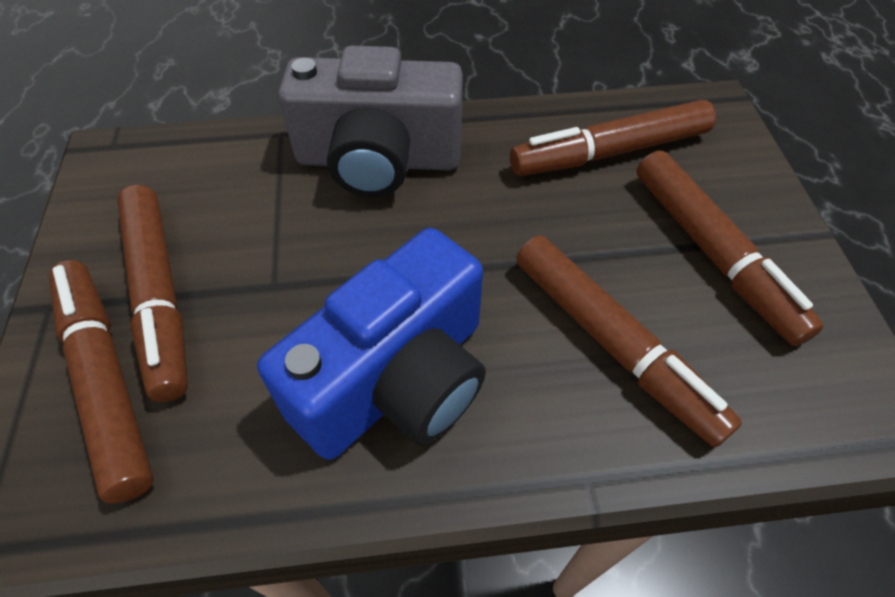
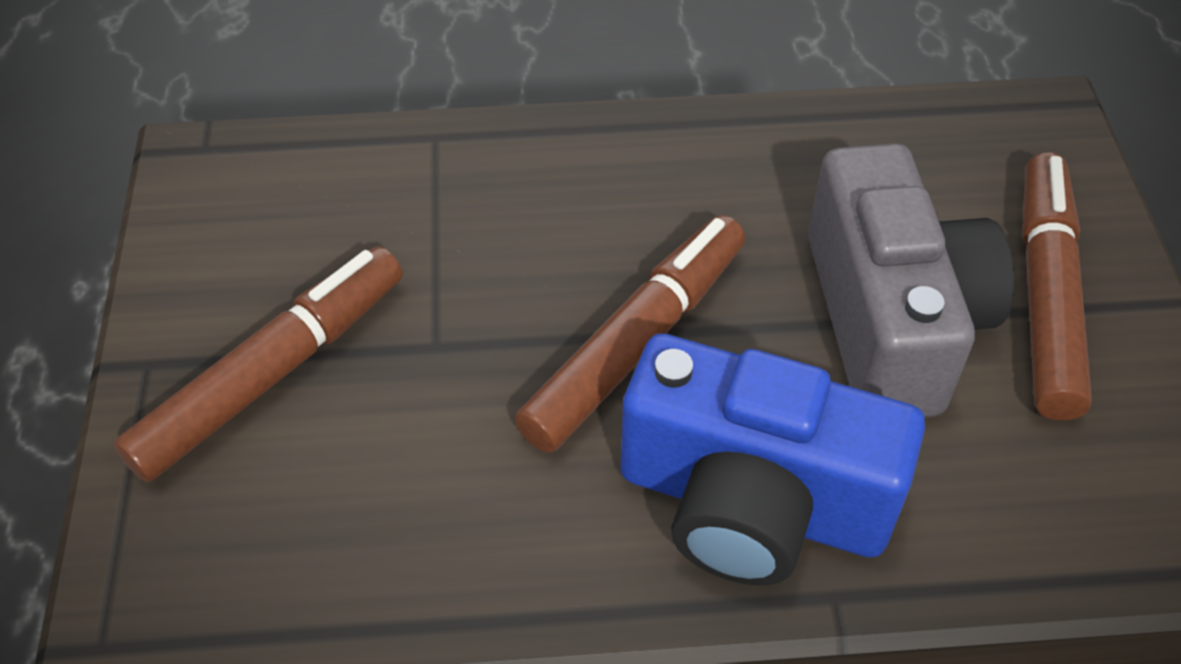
brown marker: 5 -> 3

